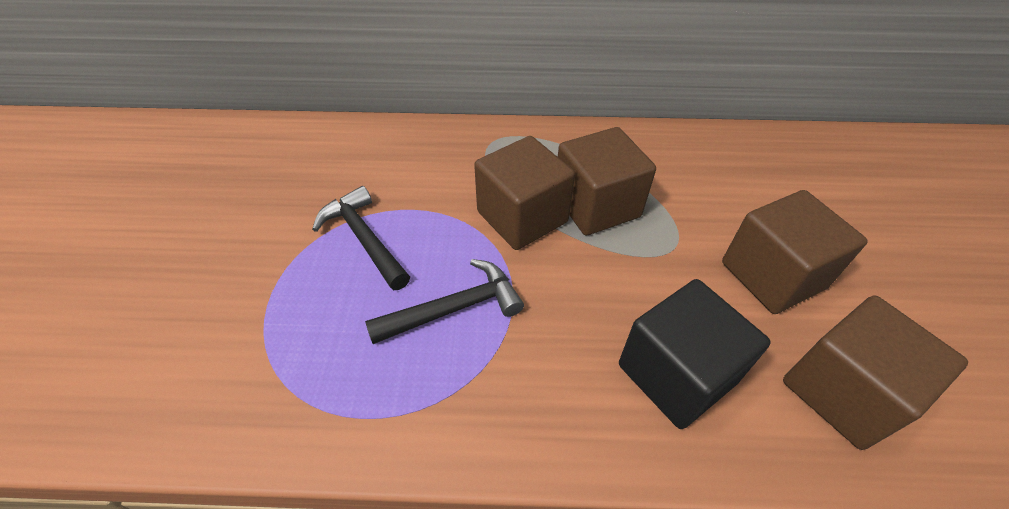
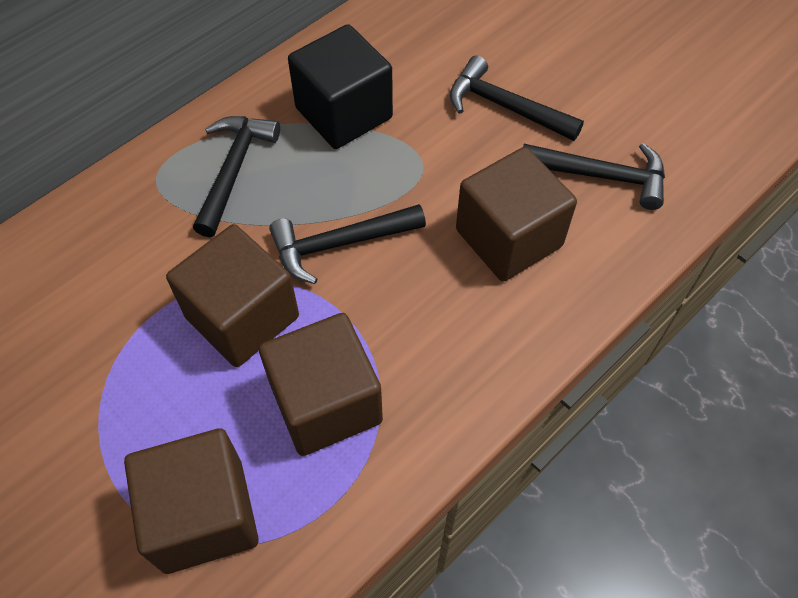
black hammer: 2 -> 4

